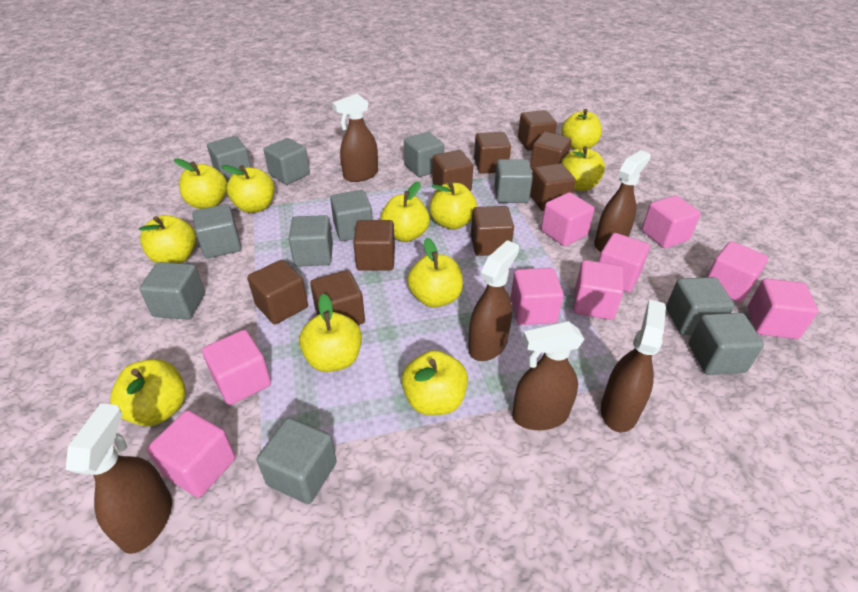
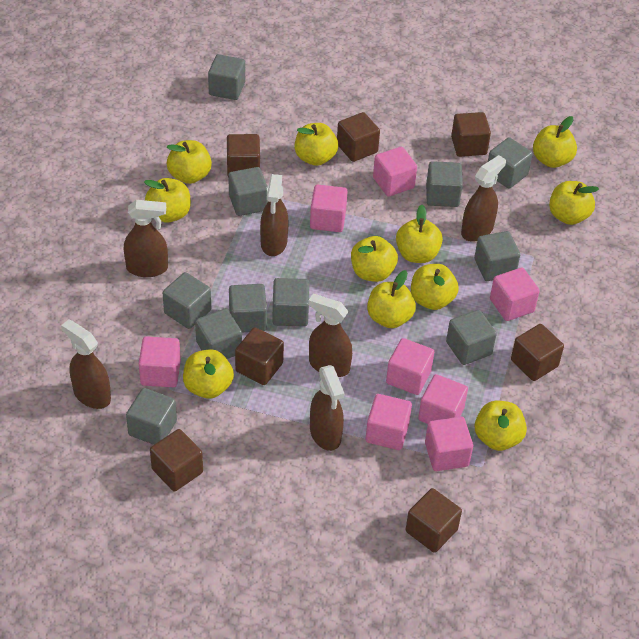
brown cube: 9 -> 7
pink cube: 9 -> 8

